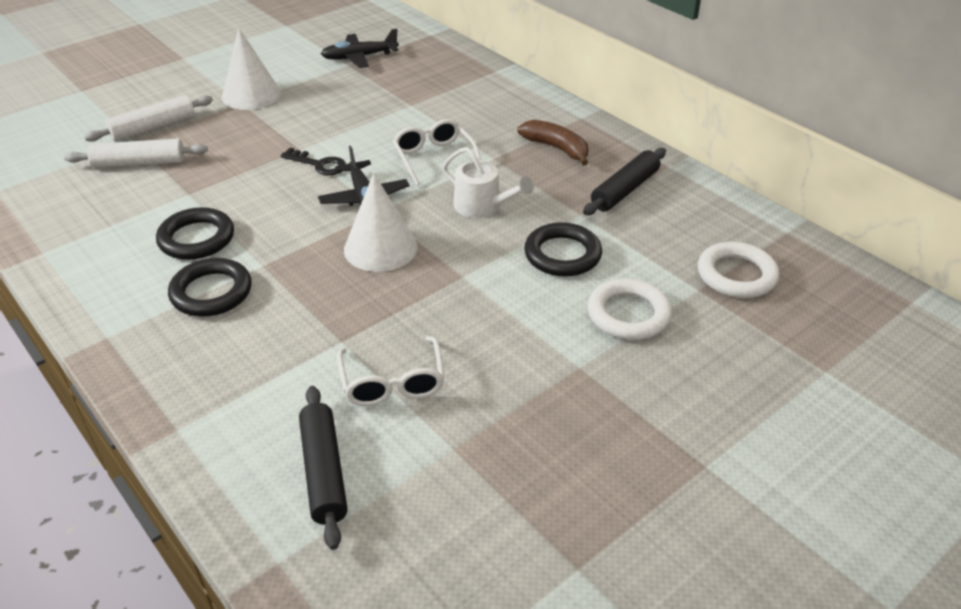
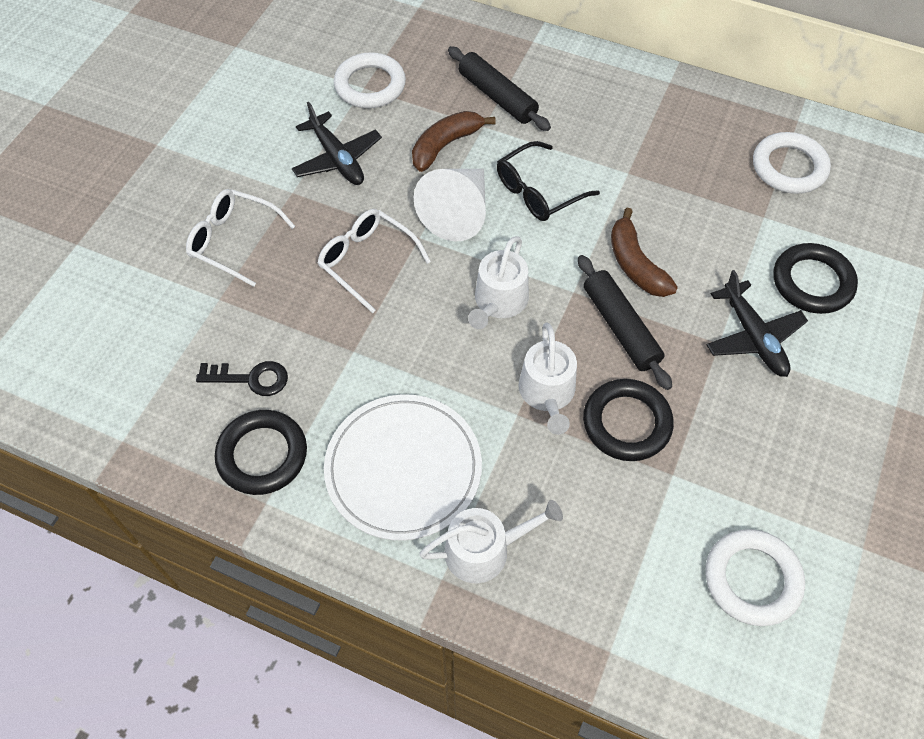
black glasses: 0 -> 1
brown banana: 1 -> 2
white cone: 2 -> 1
white plate: 0 -> 1
white ring: 2 -> 3
white rolling pin: 2 -> 0
white watering can: 1 -> 3

